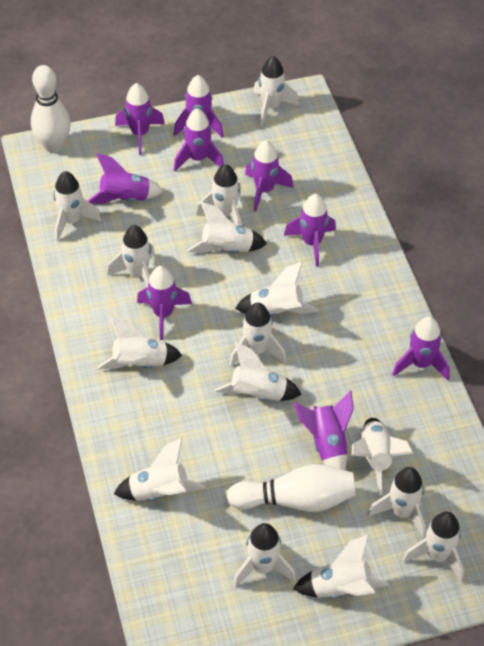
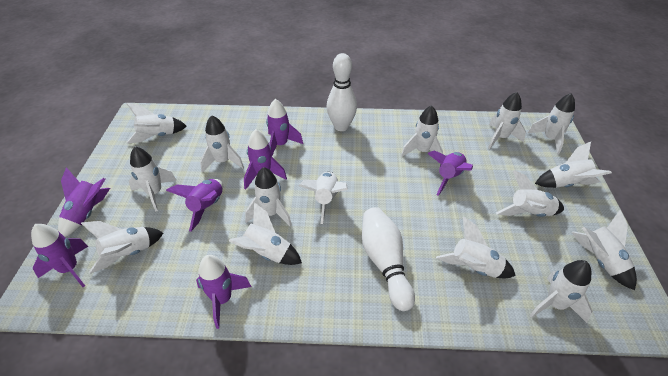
purple rocket: 9 -> 7

